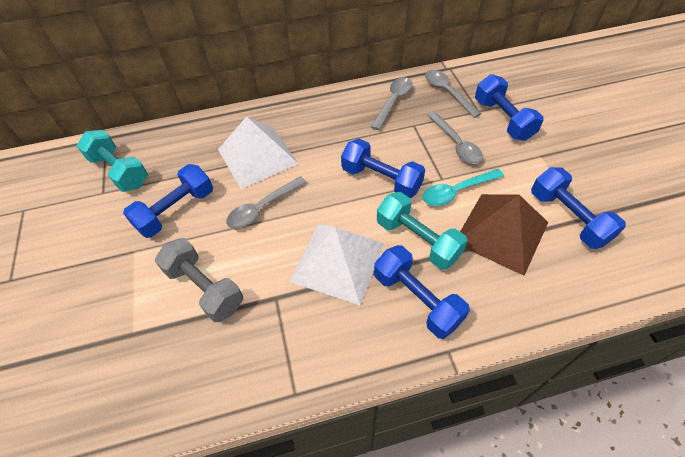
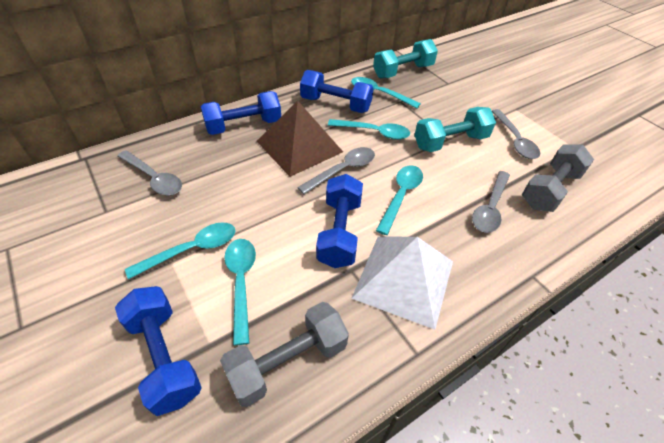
blue dumbbell: 5 -> 4
grey dumbbell: 1 -> 2
turquoise spoon: 1 -> 5
white pyramid: 2 -> 1

